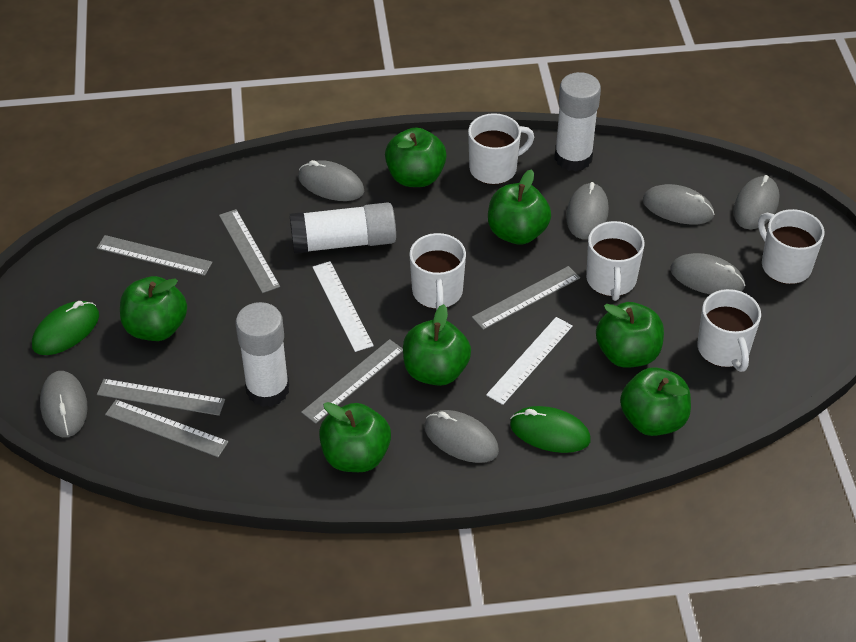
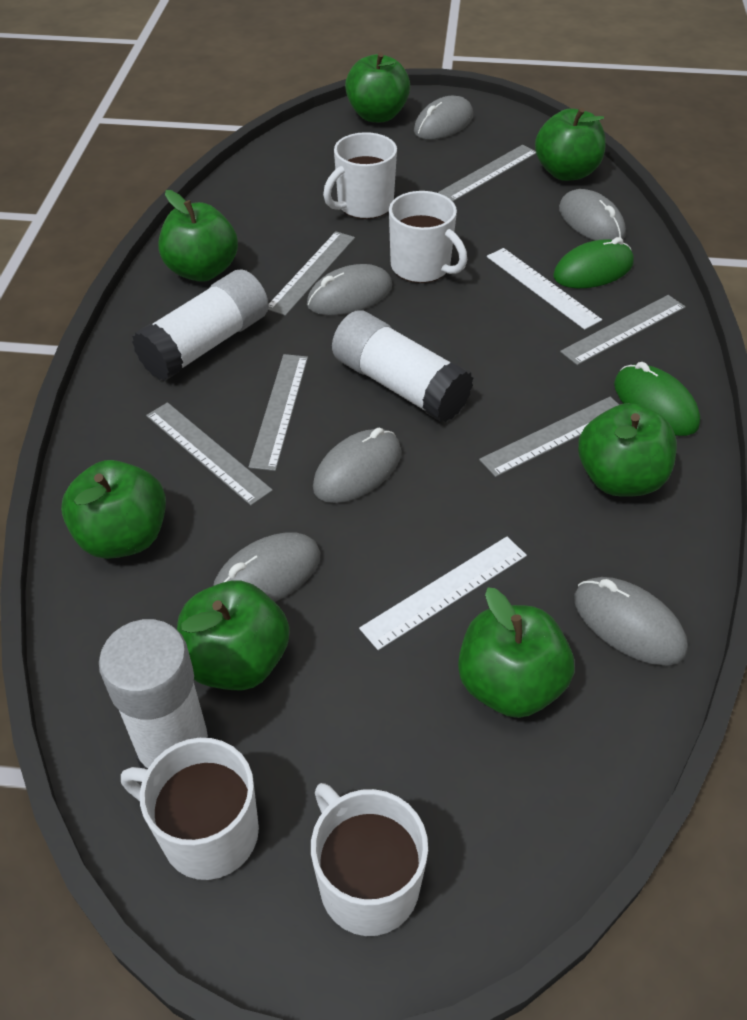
grey mouse: 7 -> 6
white mug: 5 -> 4

